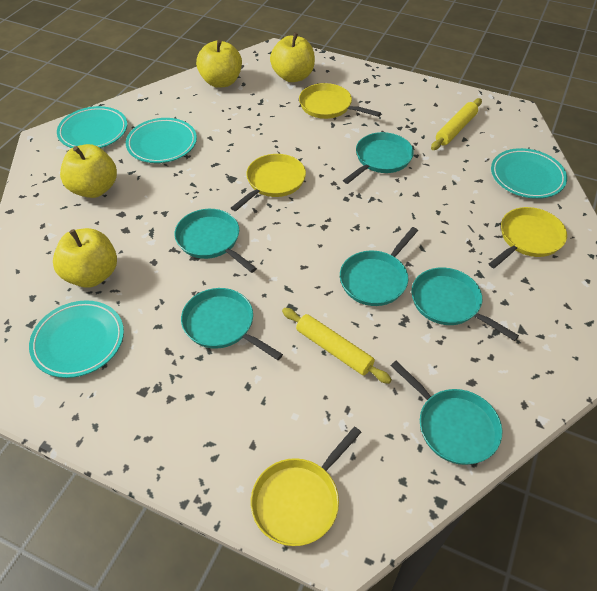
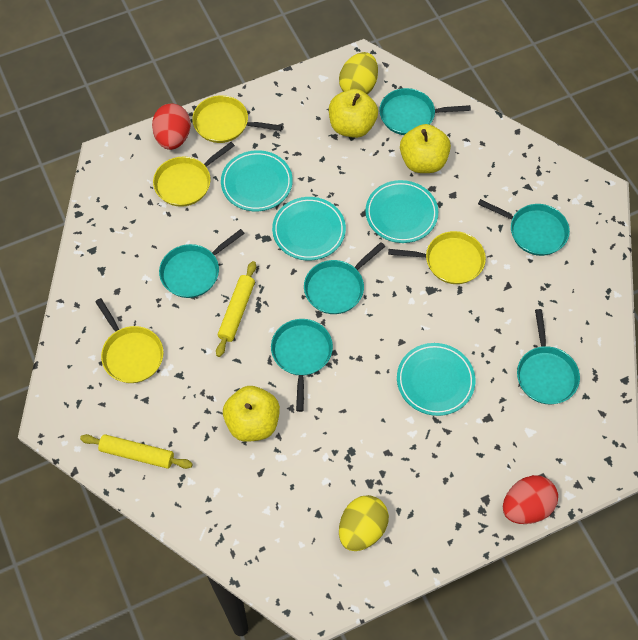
red egg: 0 -> 2
yellow apple: 4 -> 3
yellow egg: 0 -> 2

